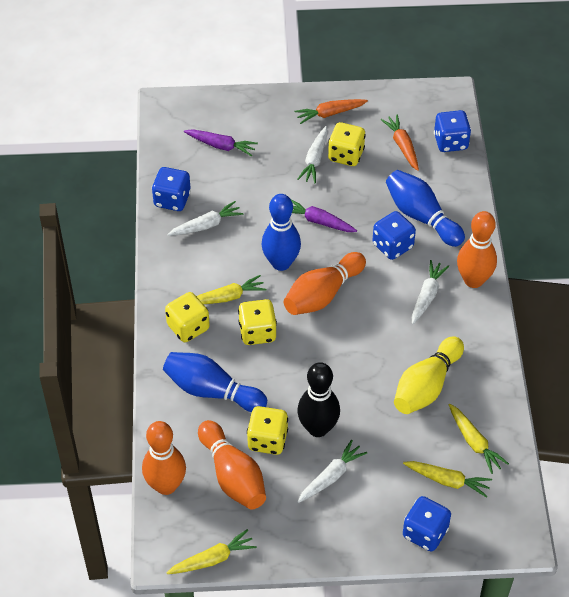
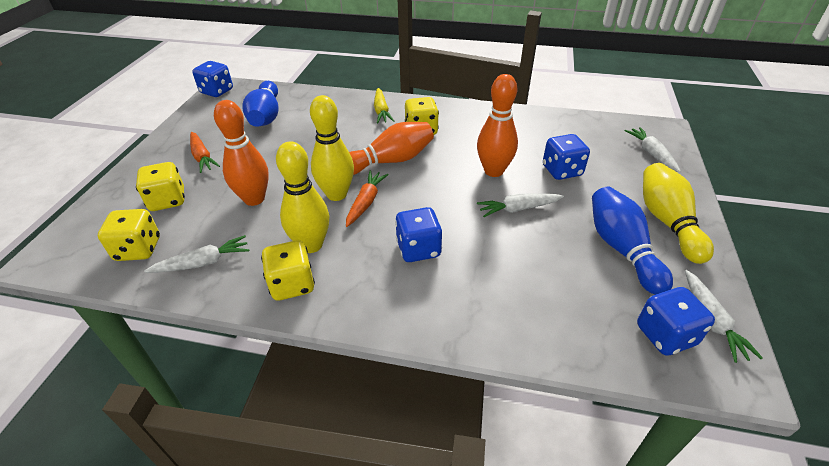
black bowling pin: 1 -> 0
blue bowling pin: 3 -> 2
orange bowling pin: 4 -> 3
purple carrot: 2 -> 0
yellow bowling pin: 1 -> 3
yellow carrot: 4 -> 1

